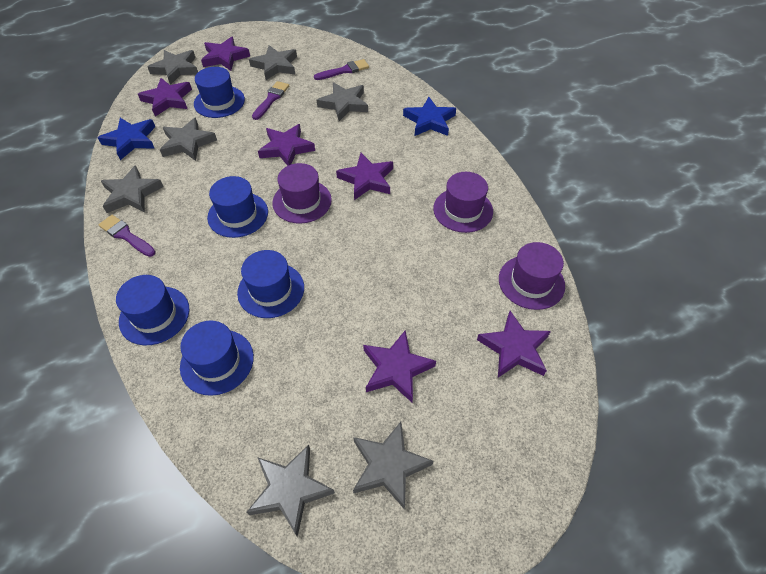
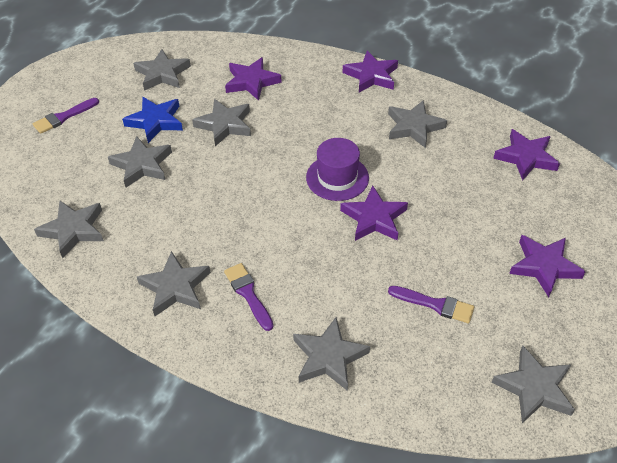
blue hat: 5 -> 0
blue star: 2 -> 1
grey star: 7 -> 8
purple hat: 3 -> 1
purple star: 6 -> 5

